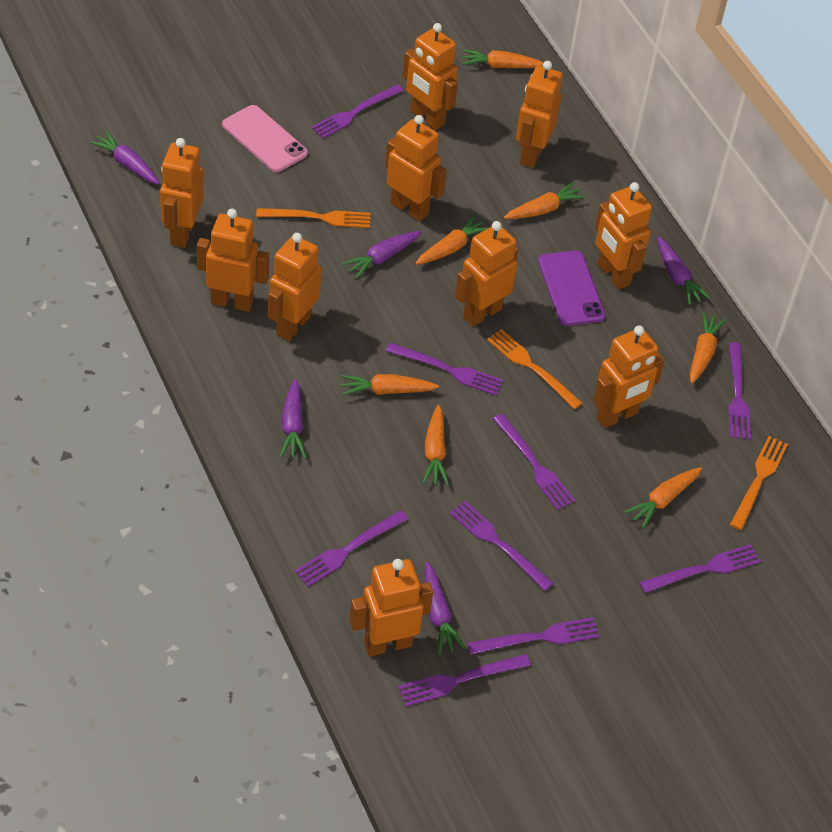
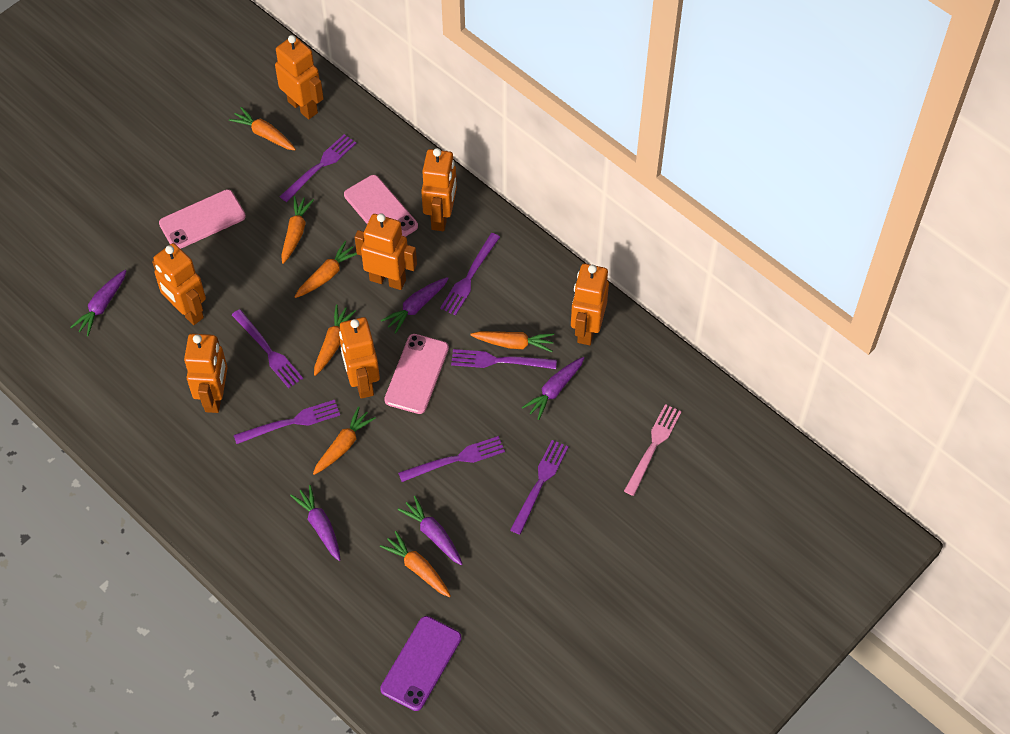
orange fork: 3 -> 0
orange robot: 10 -> 7
pink fork: 0 -> 1
pink phone: 1 -> 3
purple fork: 9 -> 7

